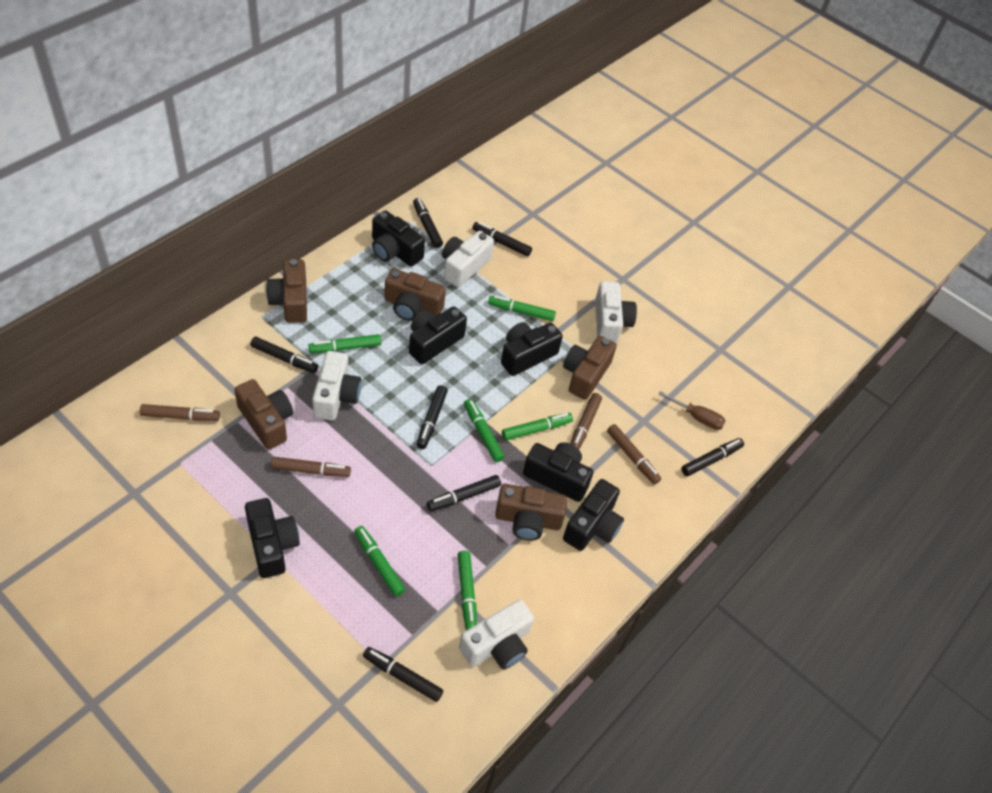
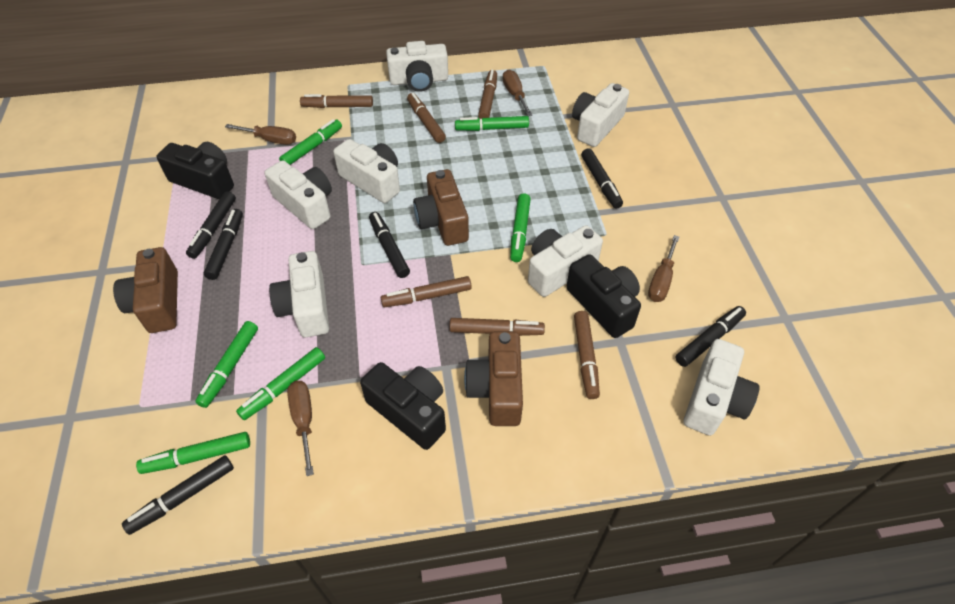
black camera: 6 -> 3
black marker: 7 -> 6
brown camera: 5 -> 3
brown marker: 4 -> 6
brown screwdriver: 1 -> 4
white camera: 4 -> 7

